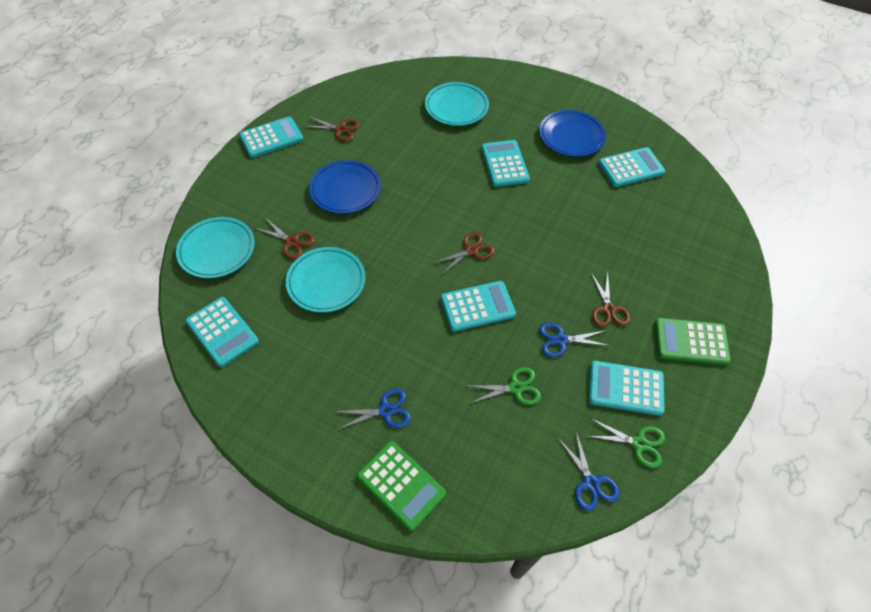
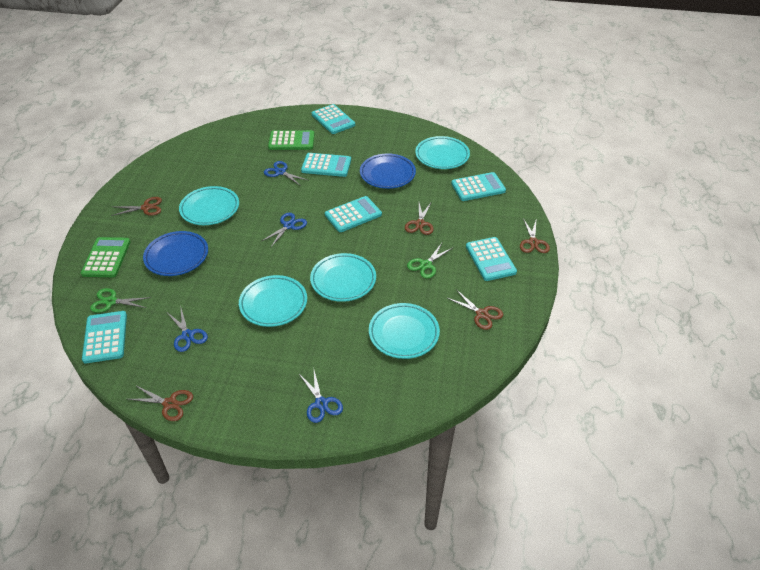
blue scissors: 3 -> 4
brown scissors: 4 -> 5
turquoise plate: 3 -> 5

